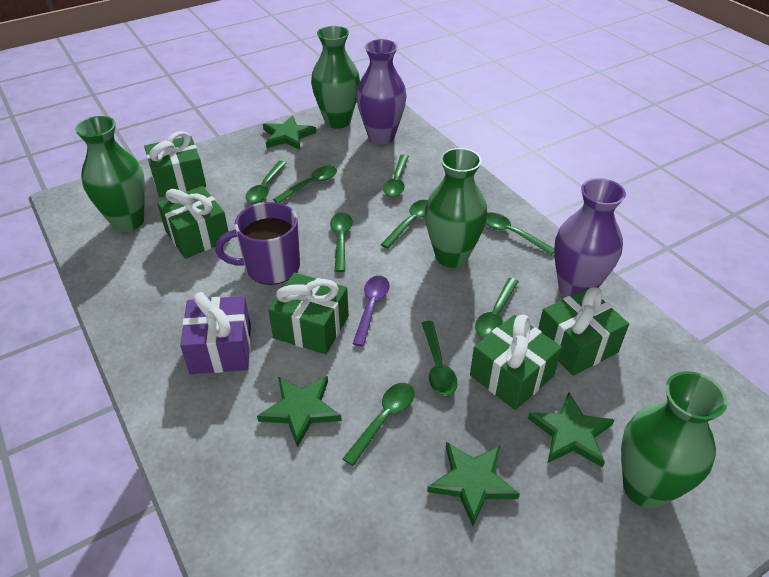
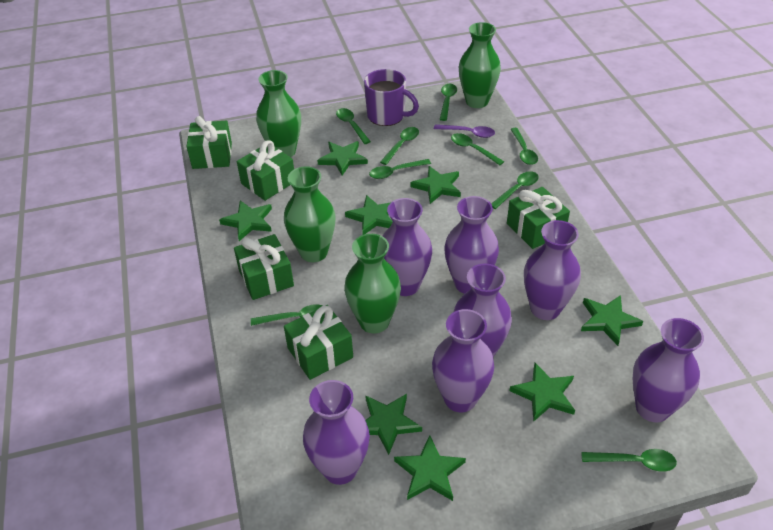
green star: 4 -> 8
purple gift: 1 -> 0
purple vase: 2 -> 7

